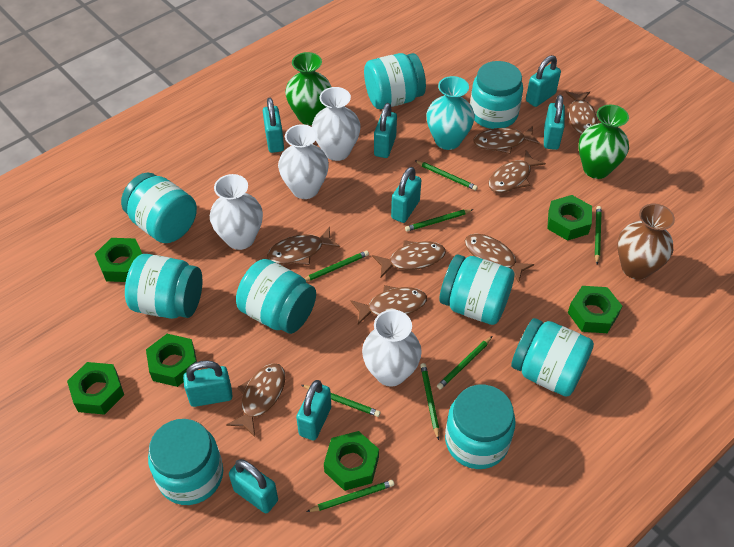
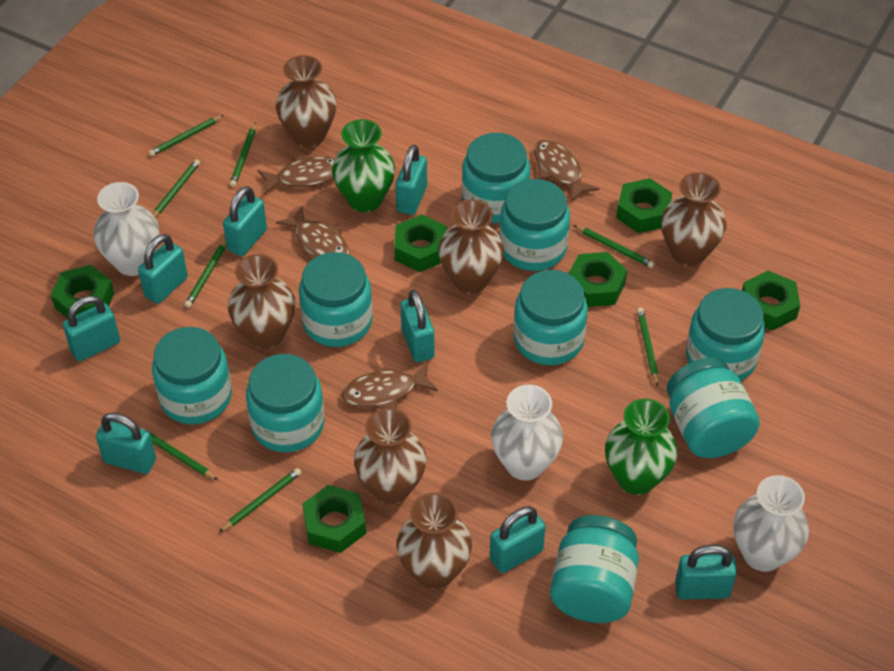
brown fish: 8 -> 4
brown vase: 1 -> 6
turquoise vase: 1 -> 0
white vase: 4 -> 3

